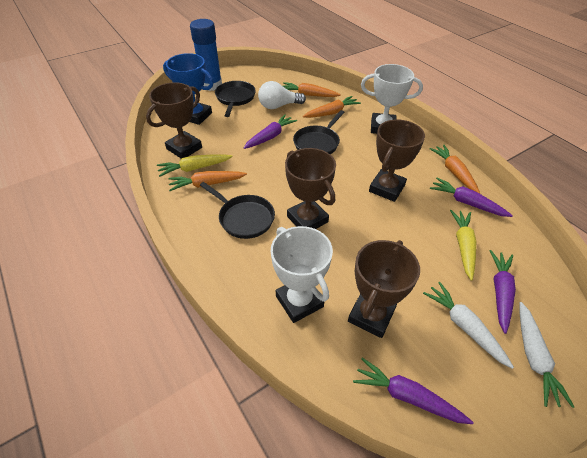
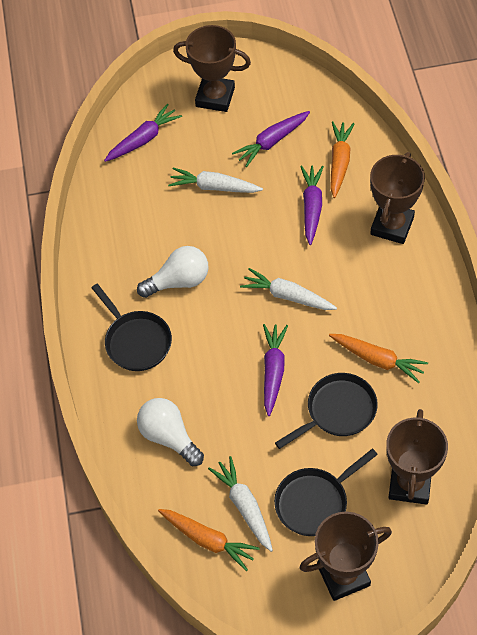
blue glue stick: 1 -> 0
blue trophy: 1 -> 0
orange carrot: 4 -> 3
white carrot: 2 -> 3
white light bulb: 1 -> 2
white trophy: 2 -> 0
yellow carrot: 2 -> 0

